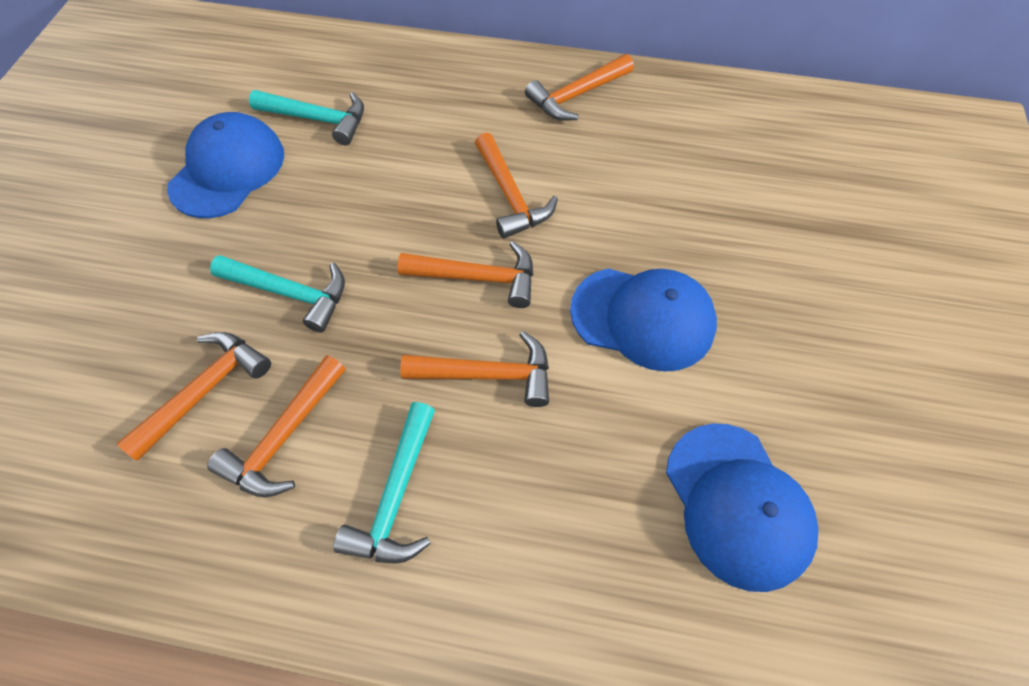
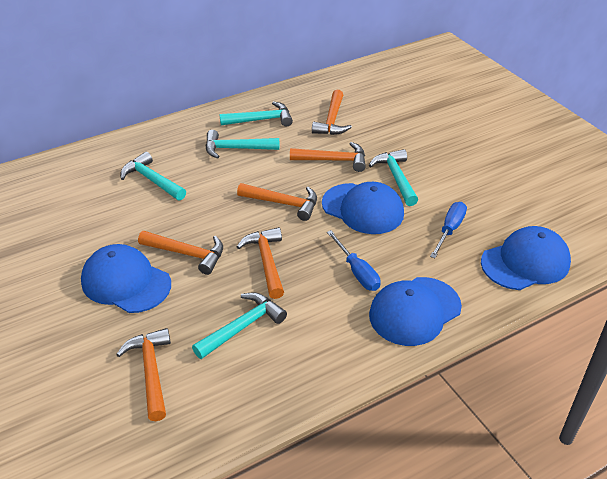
blue cap: 3 -> 4
blue screwdriver: 0 -> 2
turquoise hammer: 3 -> 5

